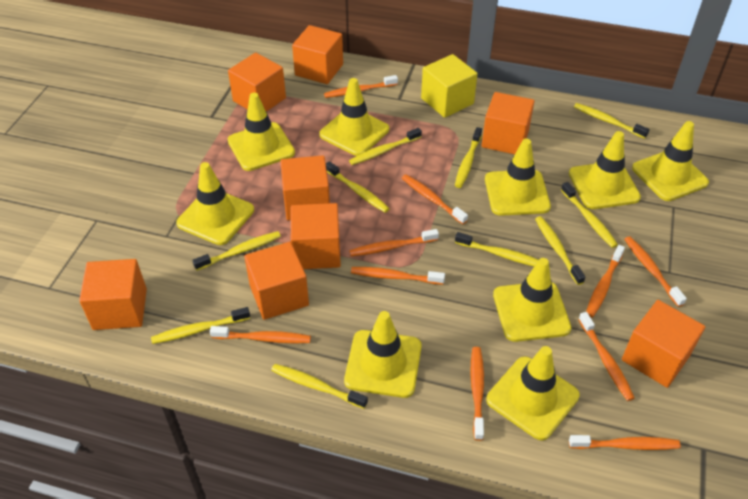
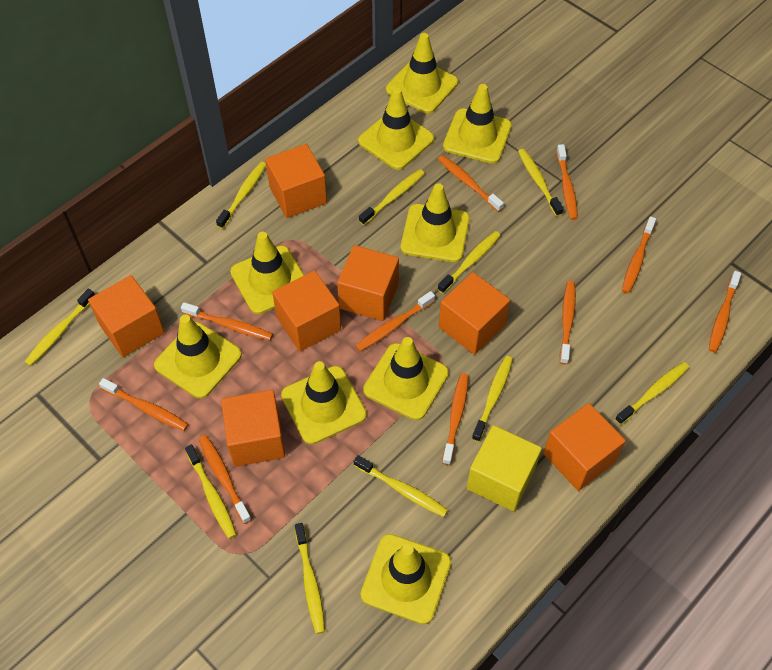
orange cube: 8 -> 7

